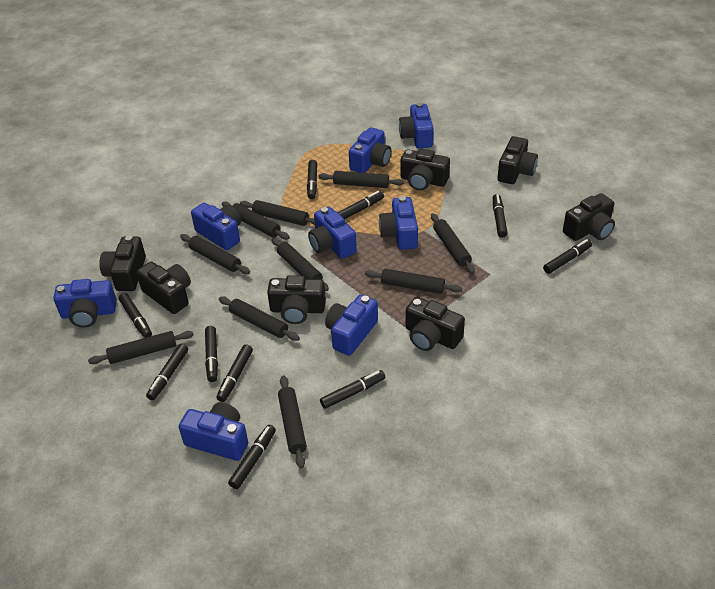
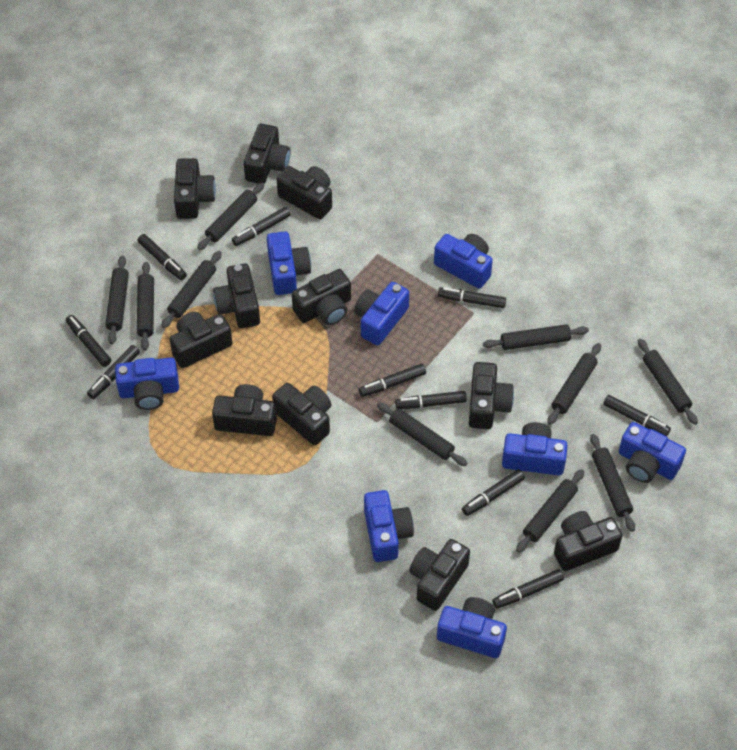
black camera: 7 -> 11

